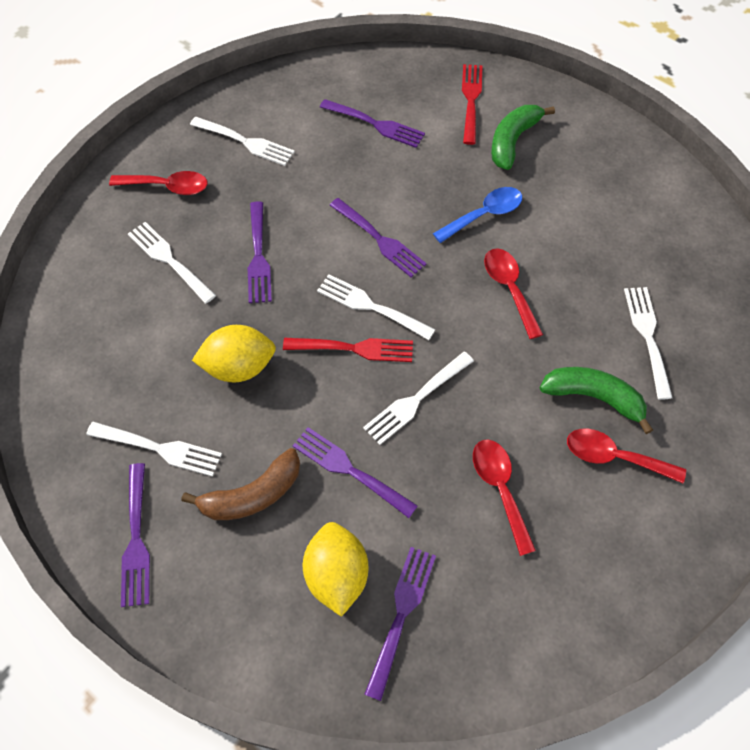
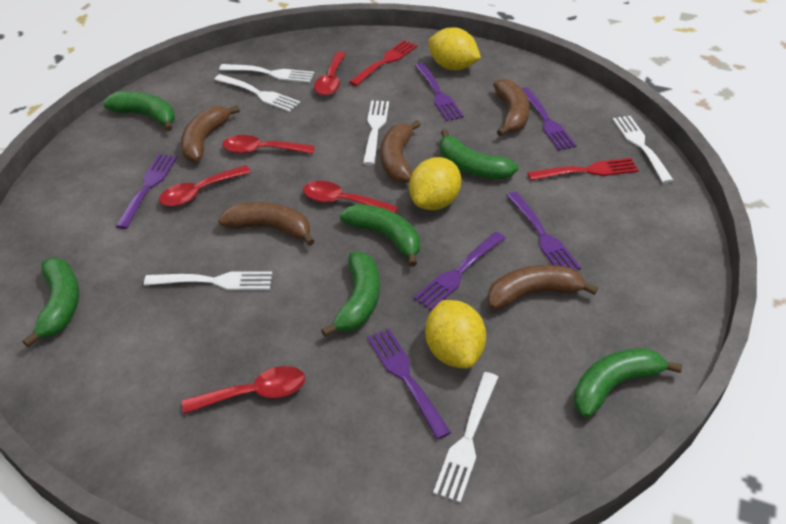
blue spoon: 1 -> 0
brown banana: 1 -> 5
green banana: 2 -> 6
red spoon: 4 -> 5
yellow lemon: 2 -> 3

